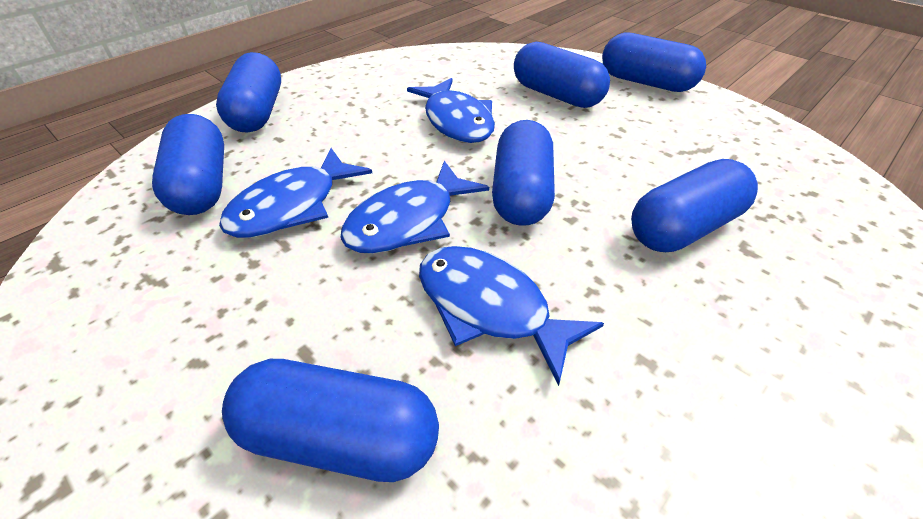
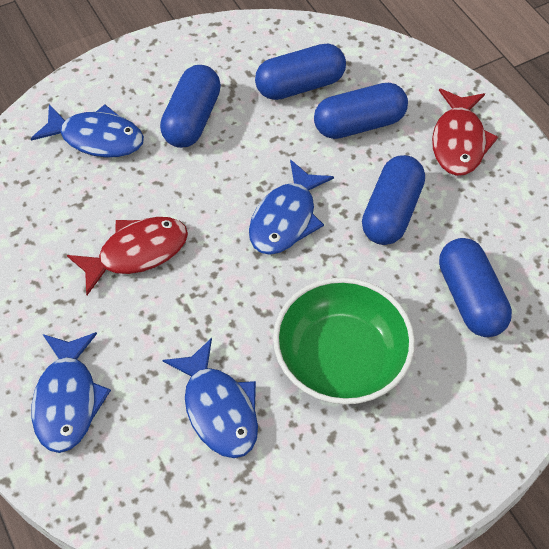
blue capsule: 7 -> 5
green bowl: 0 -> 1
red fish: 0 -> 2

